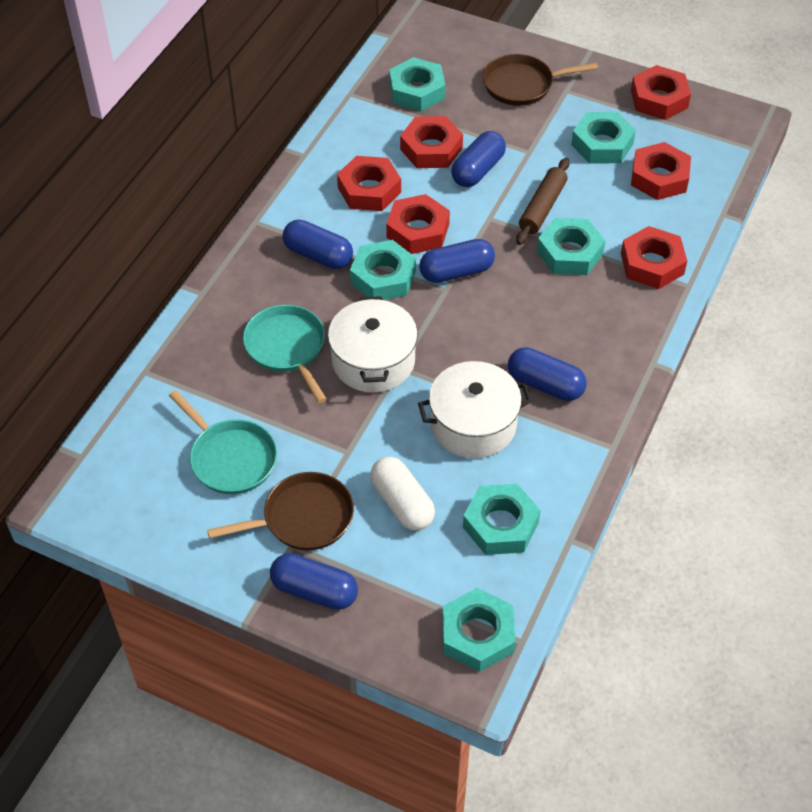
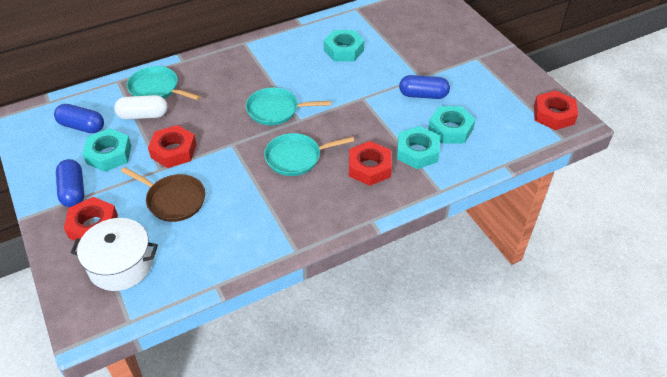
blue capsule: 5 -> 3
brown pan: 2 -> 1
brown rolling pin: 1 -> 0
red nut: 6 -> 4
turquoise nut: 6 -> 4
turquoise pan: 2 -> 3
white pot: 2 -> 1

